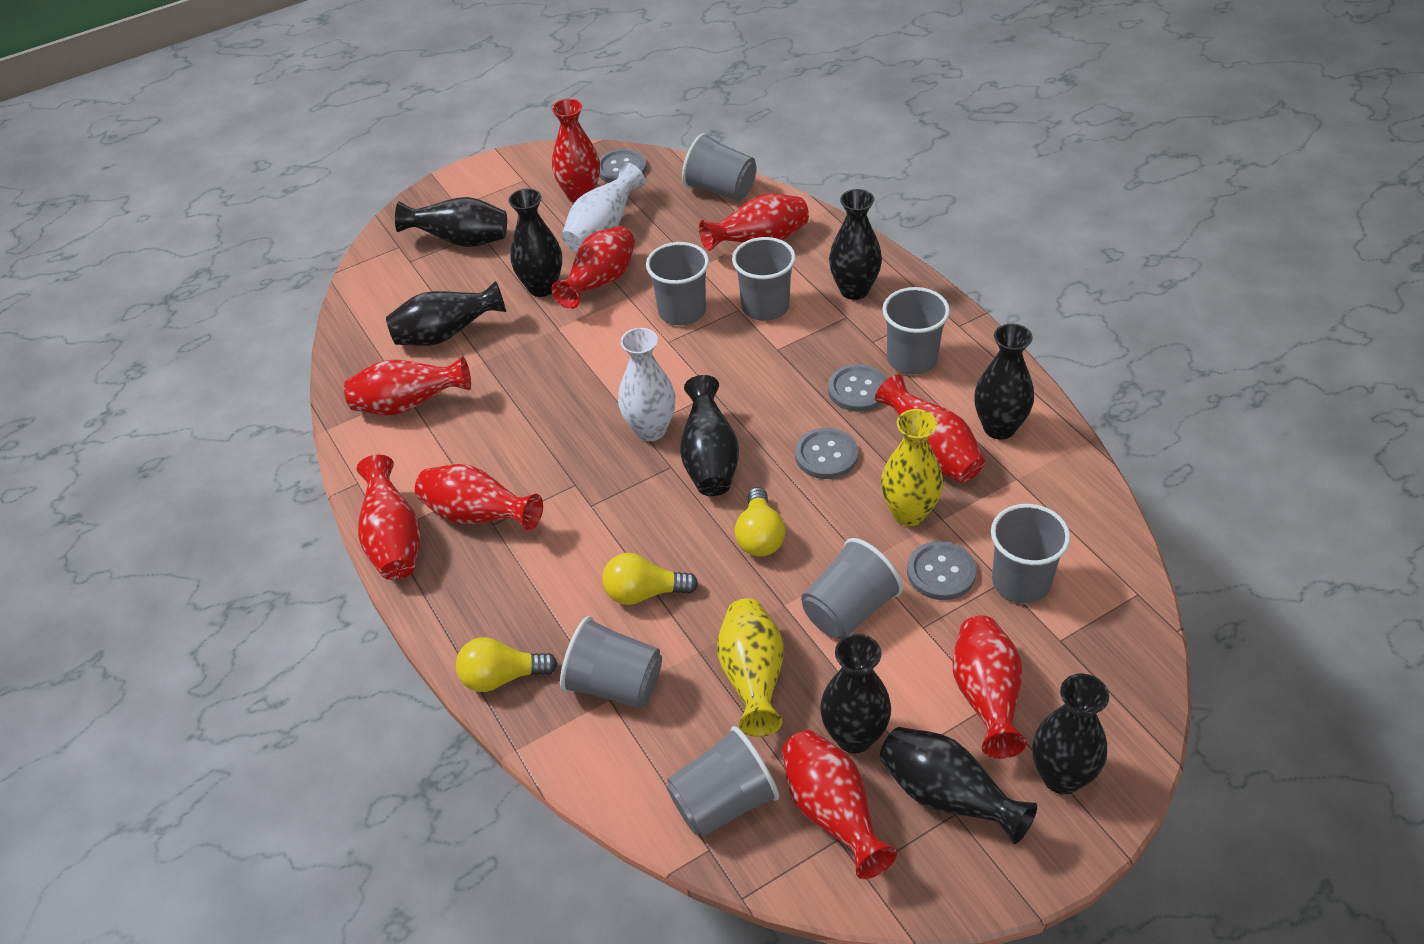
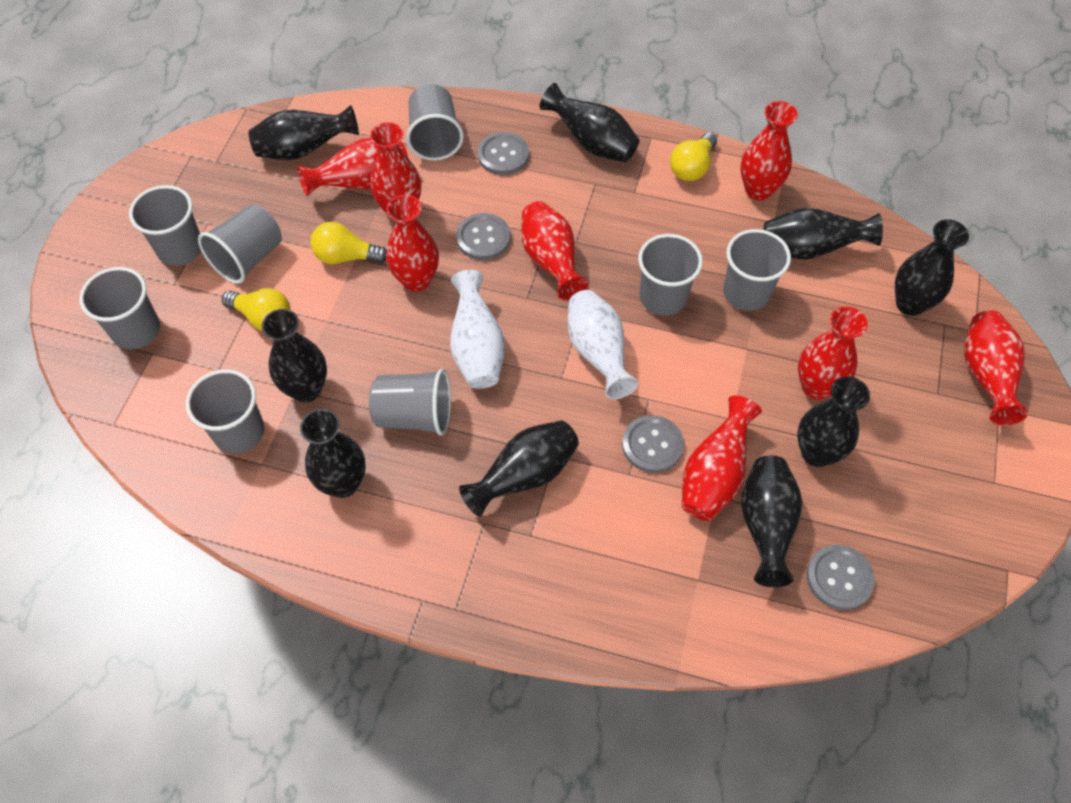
red vase: 9 -> 8
yellow vase: 2 -> 0

